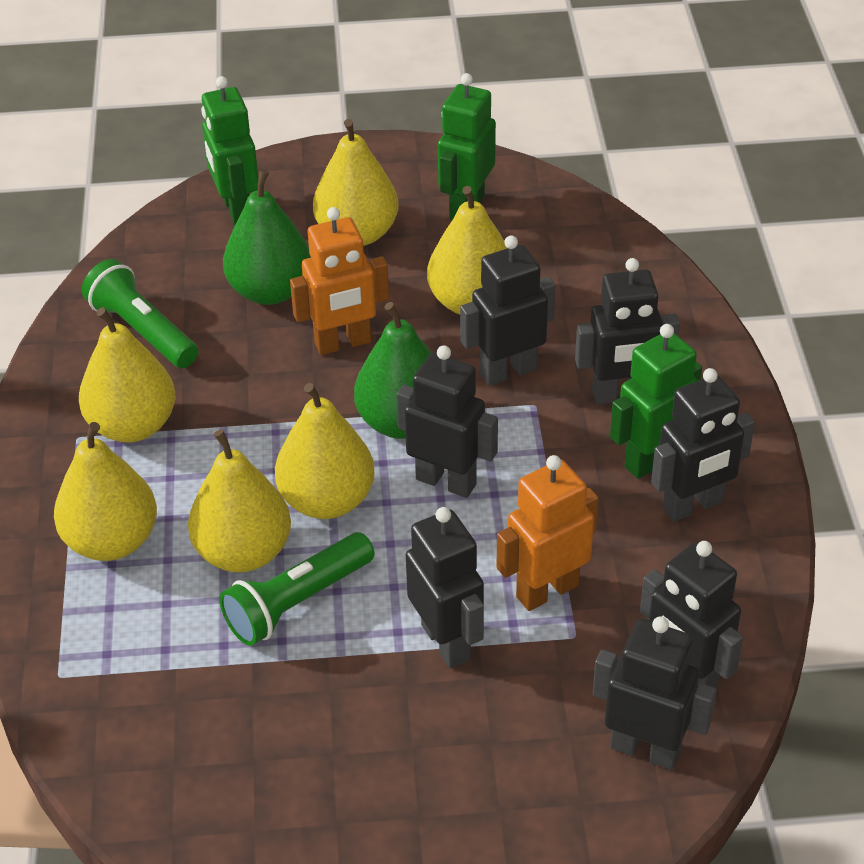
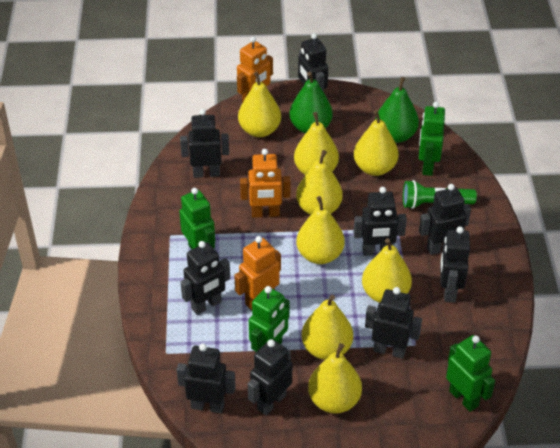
black robot: 7 -> 9
green flashlight: 2 -> 1
green robot: 3 -> 4
orange robot: 2 -> 3
yellow pear: 6 -> 8

